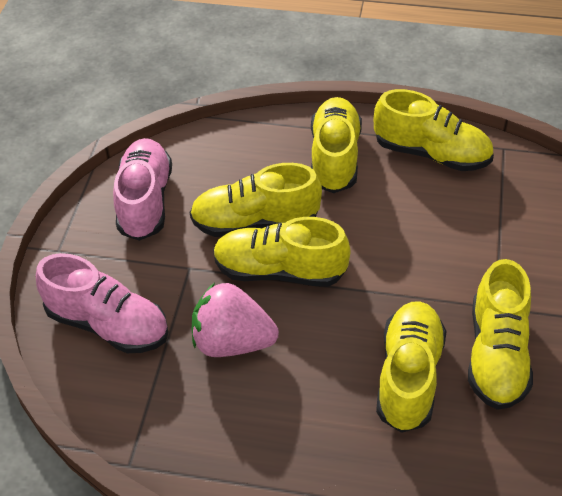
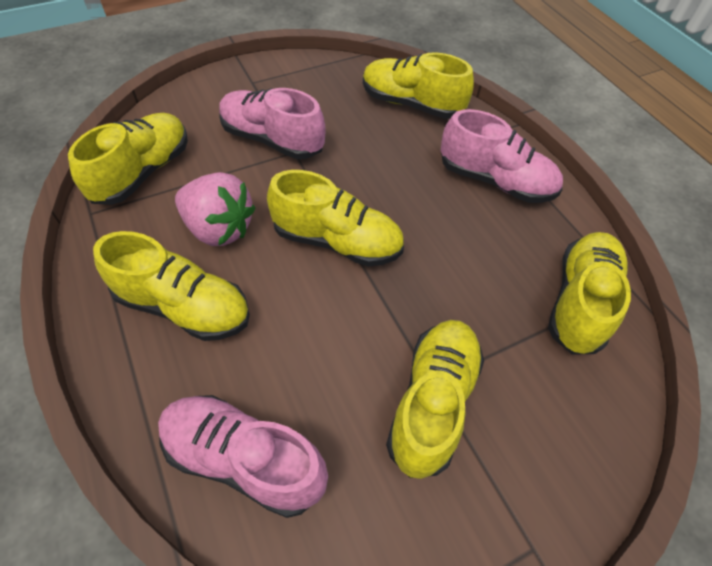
pink shoe: 2 -> 3

